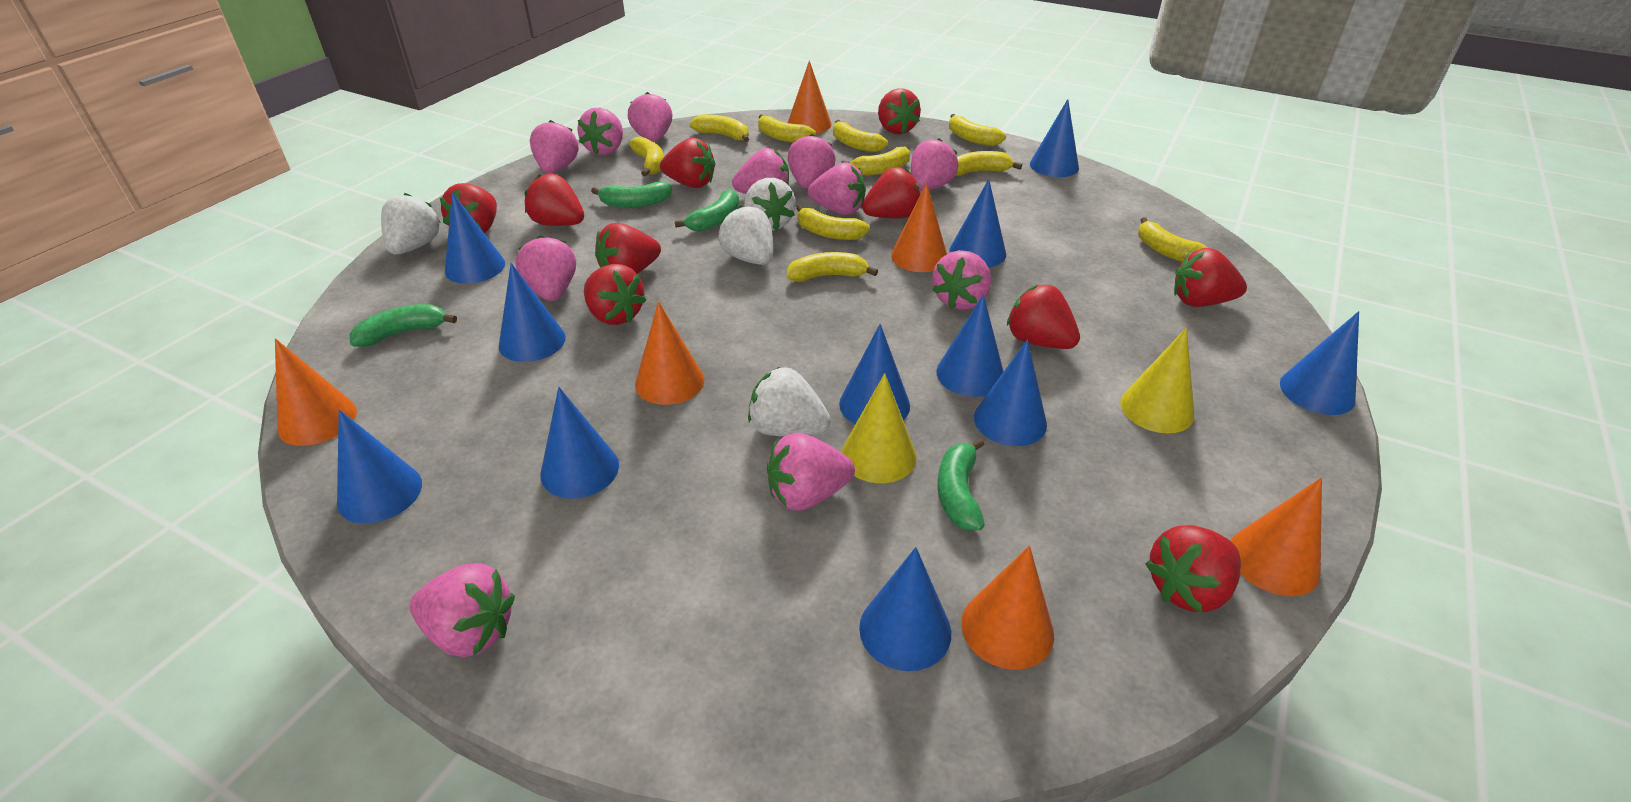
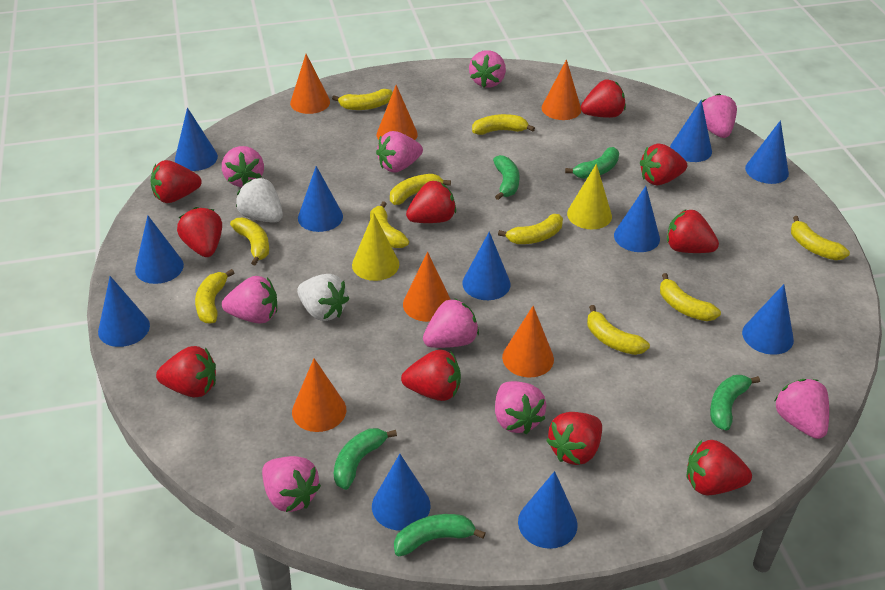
green banana: 4 -> 5
pink strawberry: 11 -> 9
white strawberry: 4 -> 2

